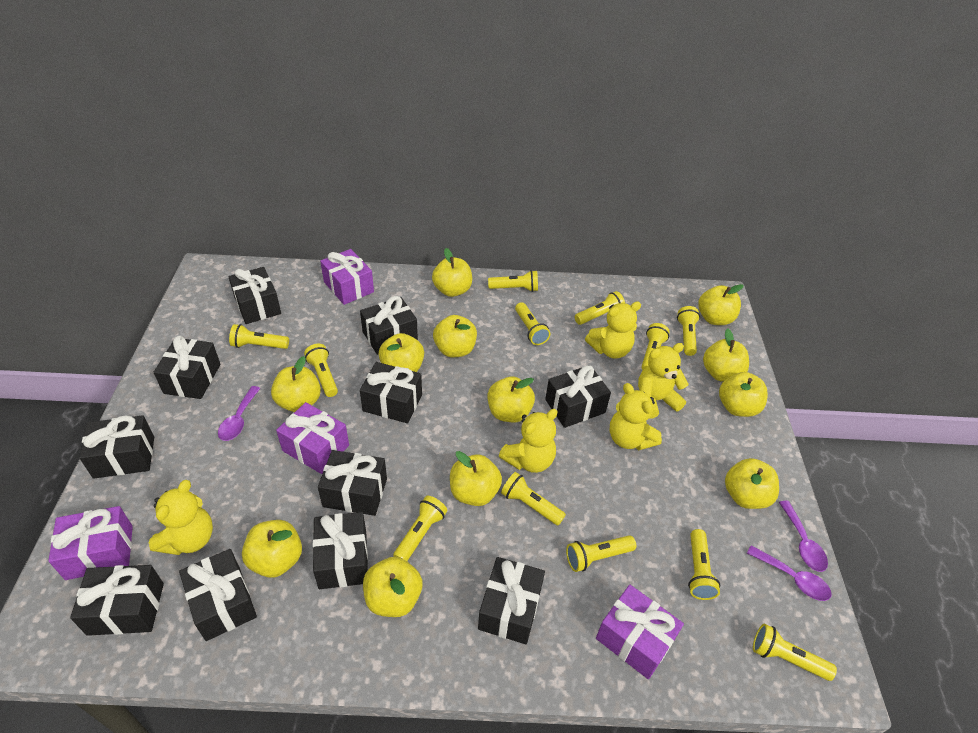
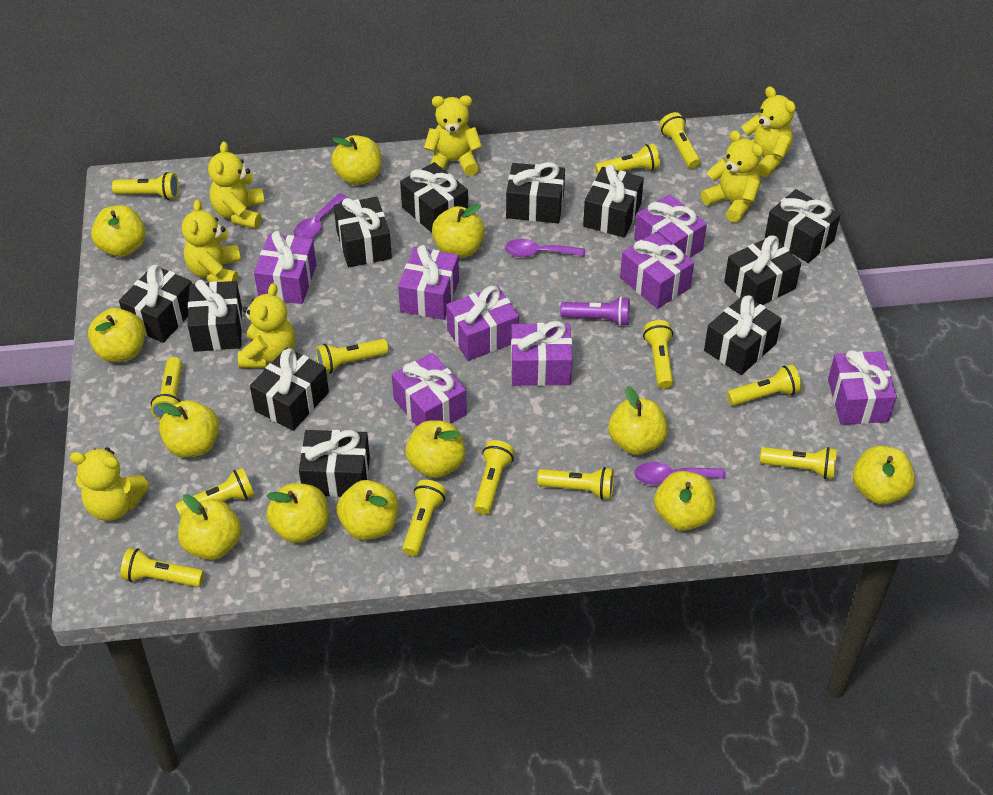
purple flashlight: 0 -> 1
purple gift: 4 -> 8
yellow flashlight: 12 -> 13
yellow teddy bear: 5 -> 7

